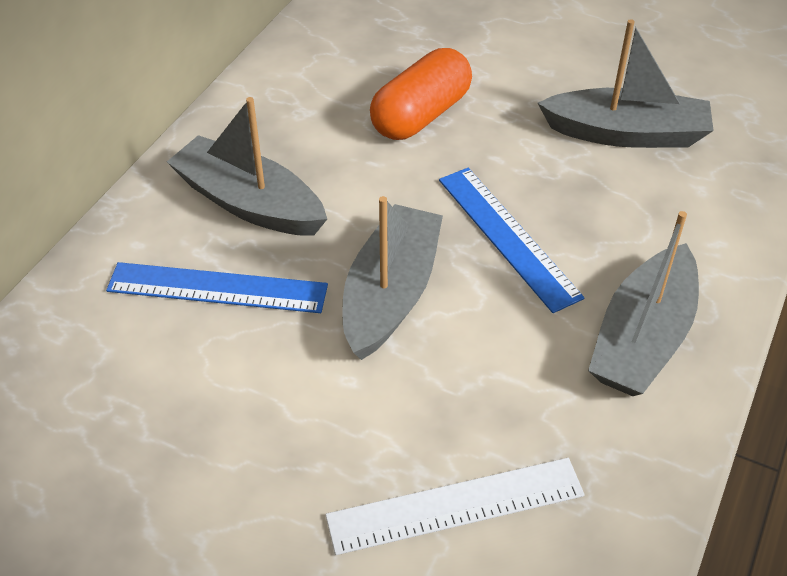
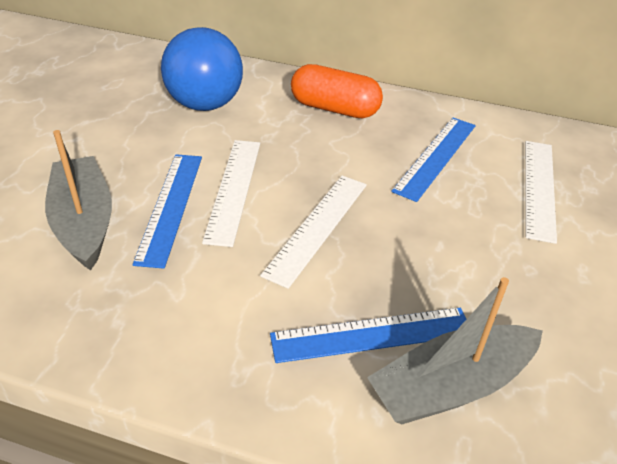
blue ball: 0 -> 1
blue ruler: 2 -> 3
grey boat: 4 -> 2
white ruler: 1 -> 3

